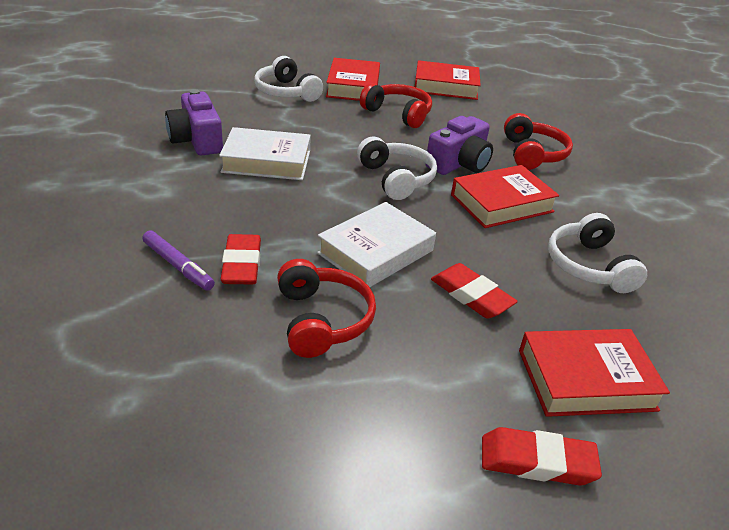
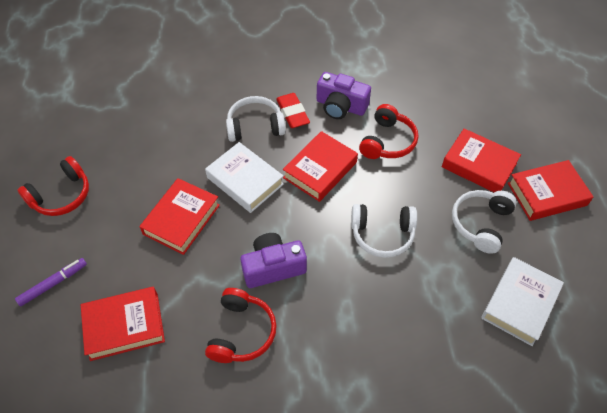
red book: 4 -> 5
red eraser: 3 -> 1

